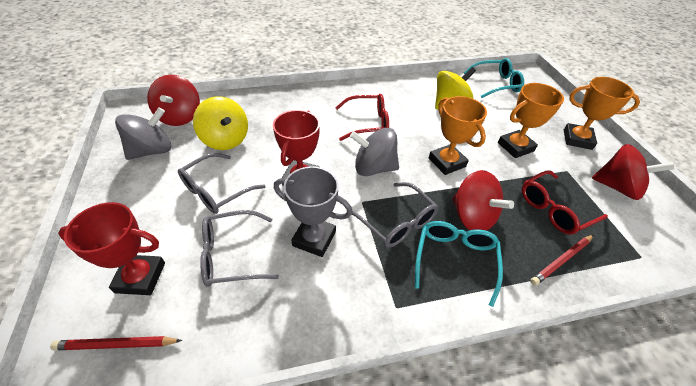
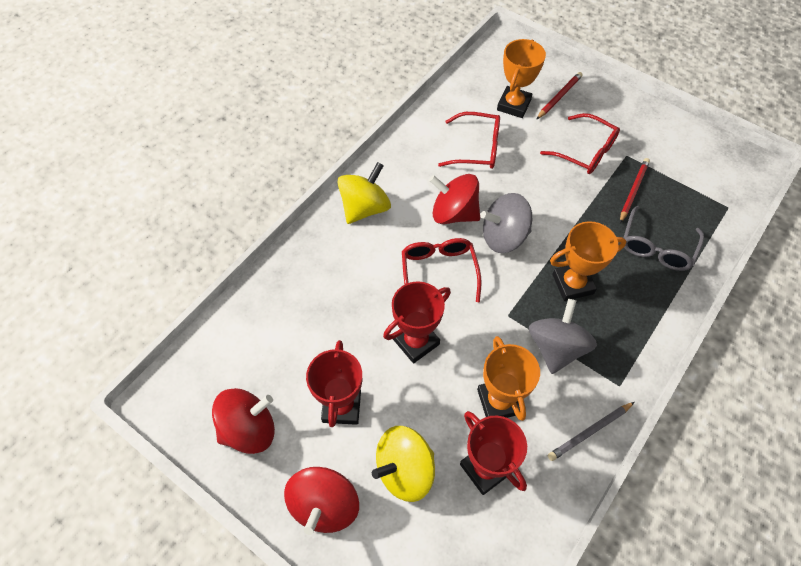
grey glasses: 3 -> 1
grey pencil: 0 -> 1
grey trophy: 1 -> 0
red glasses: 2 -> 3
red trophy: 2 -> 3
turquoise glasses: 2 -> 0

